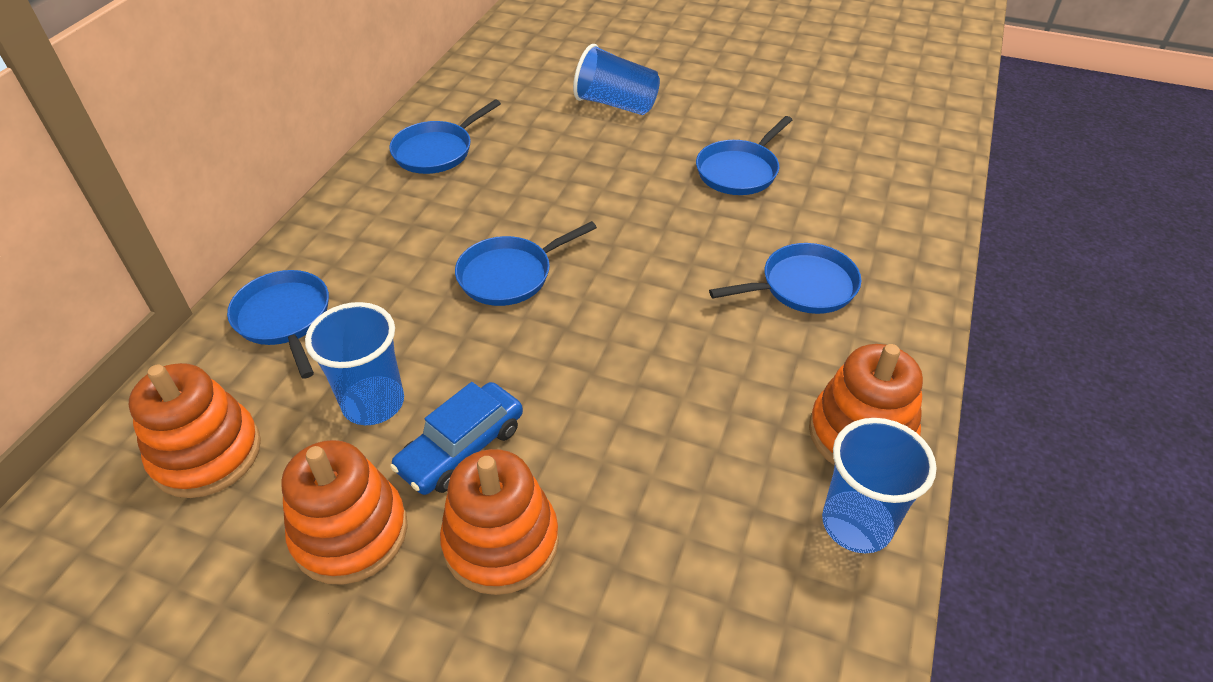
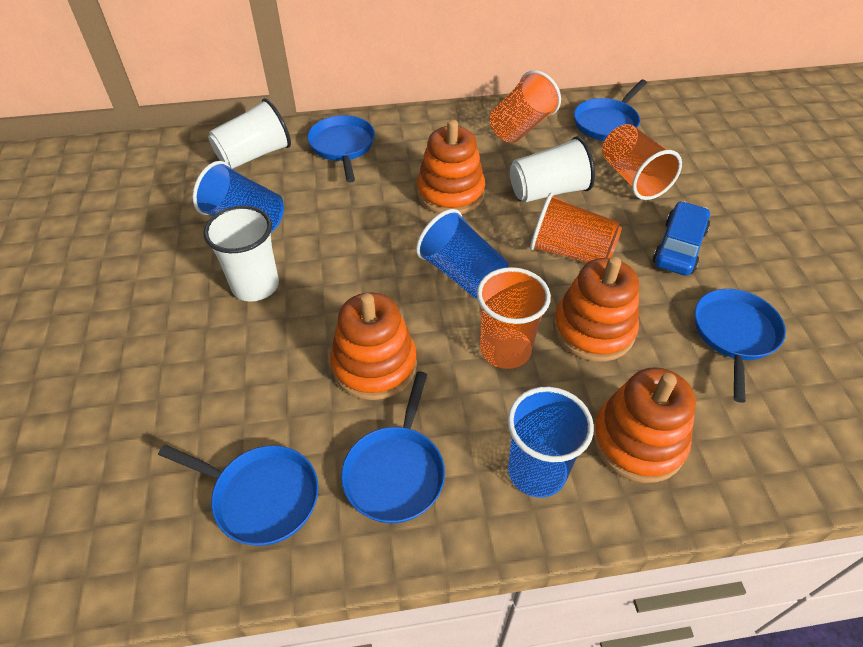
orange cup: 0 -> 4
white cup: 0 -> 3

